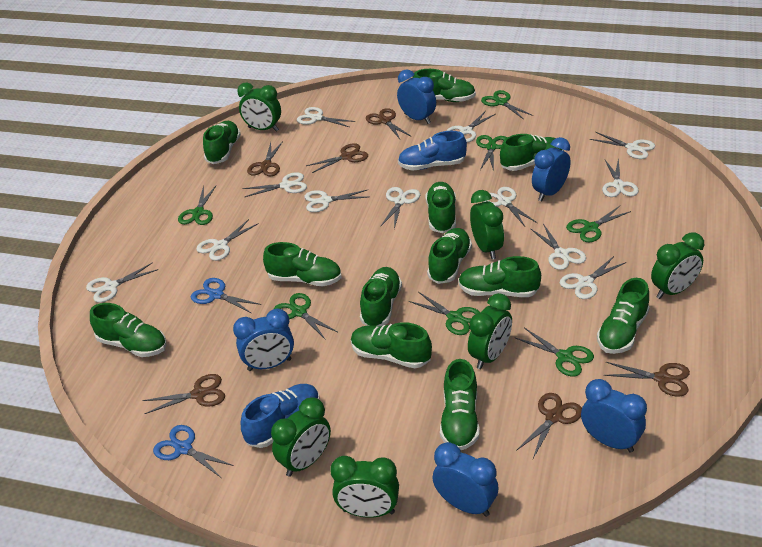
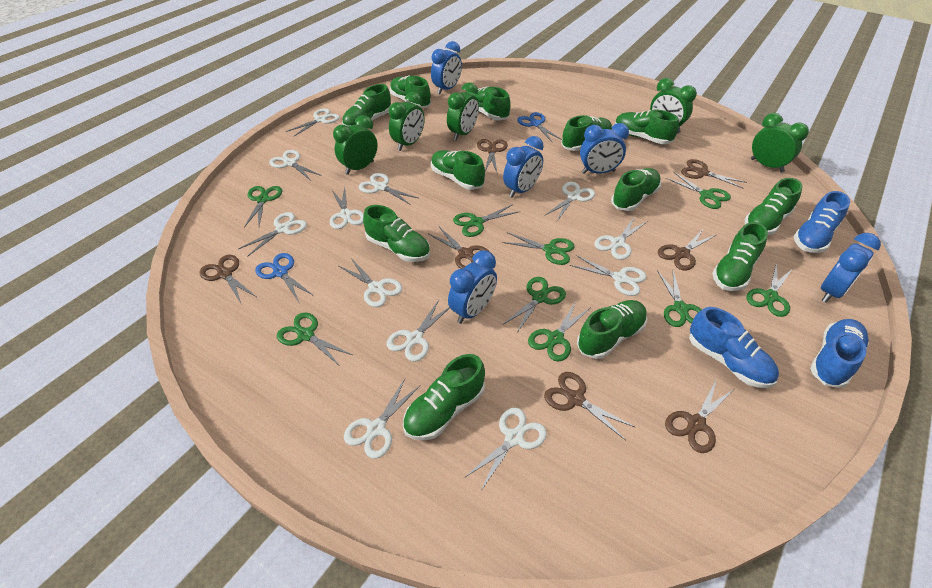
blue shoe: 2 -> 3
brown scissors: 6 -> 7
green clock: 6 -> 5
green scissors: 7 -> 9

